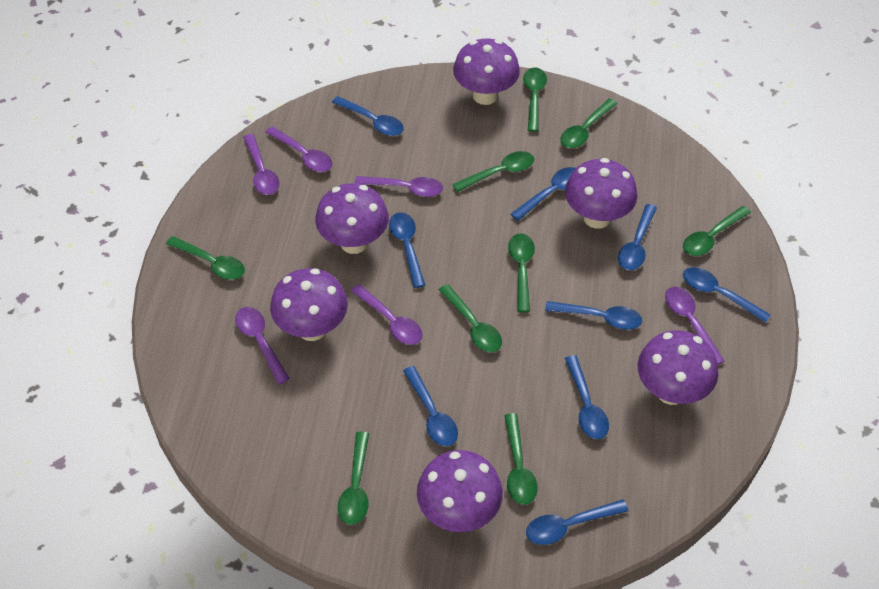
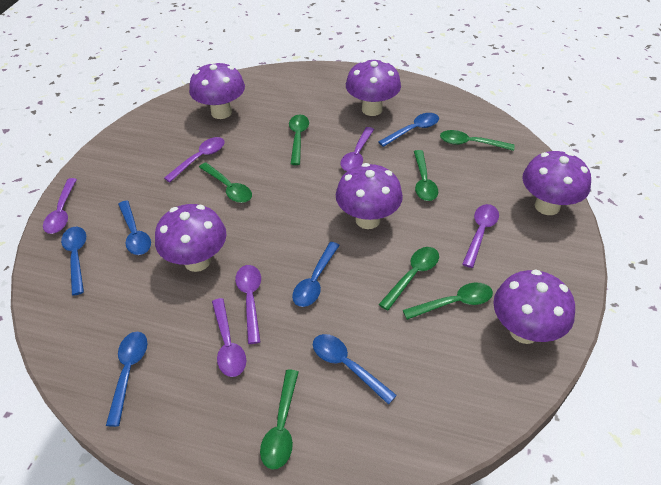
blue spoon: 9 -> 6
green spoon: 9 -> 7

